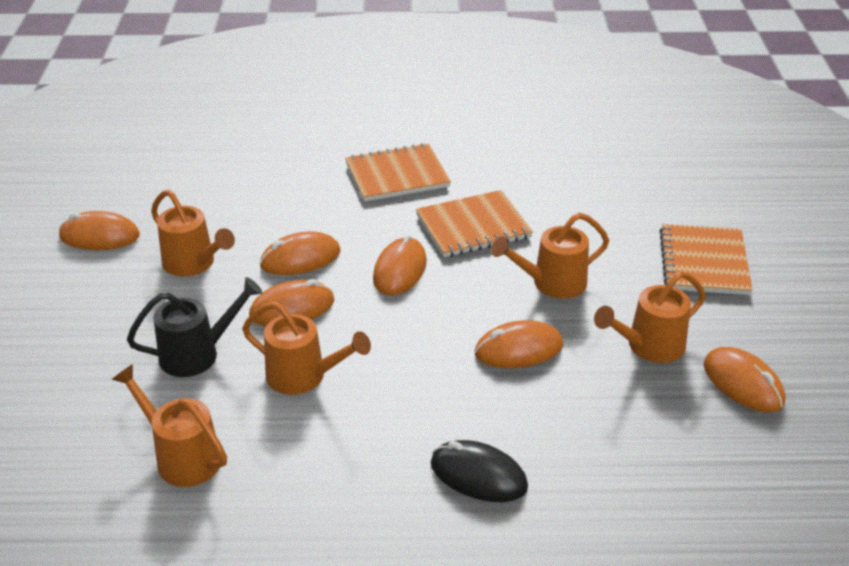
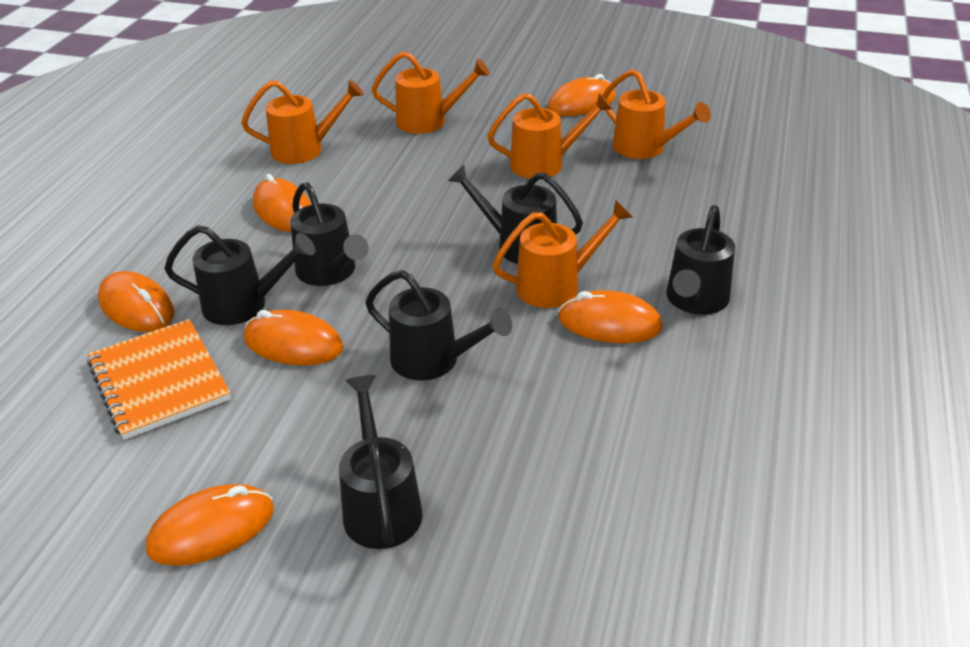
black mouse: 1 -> 0
black watering can: 1 -> 6
orange notebook: 3 -> 1

